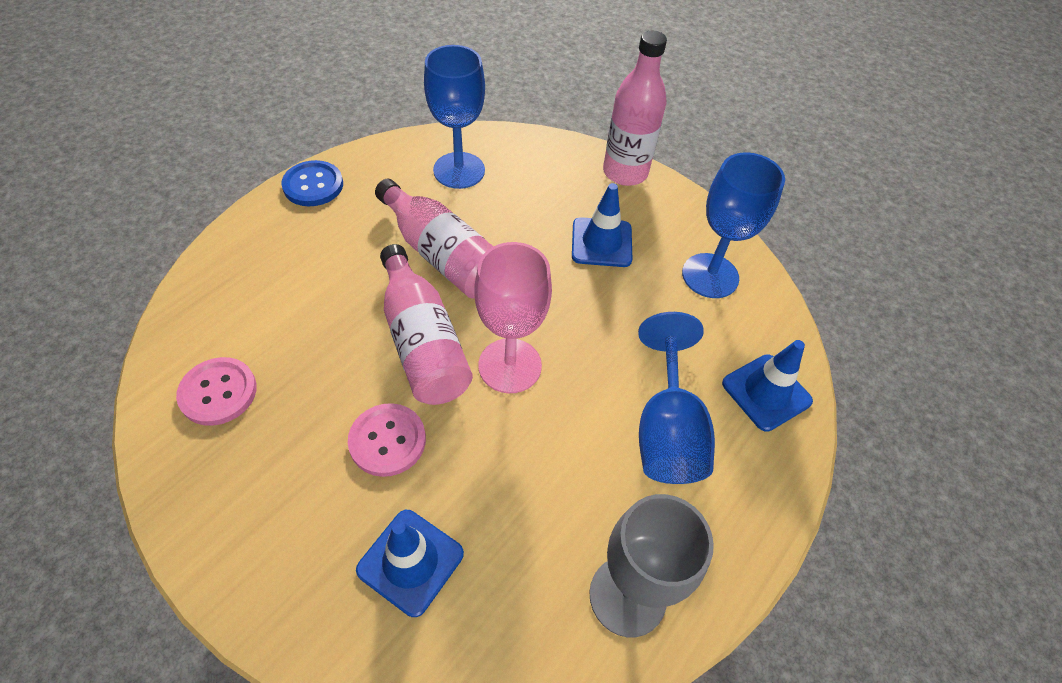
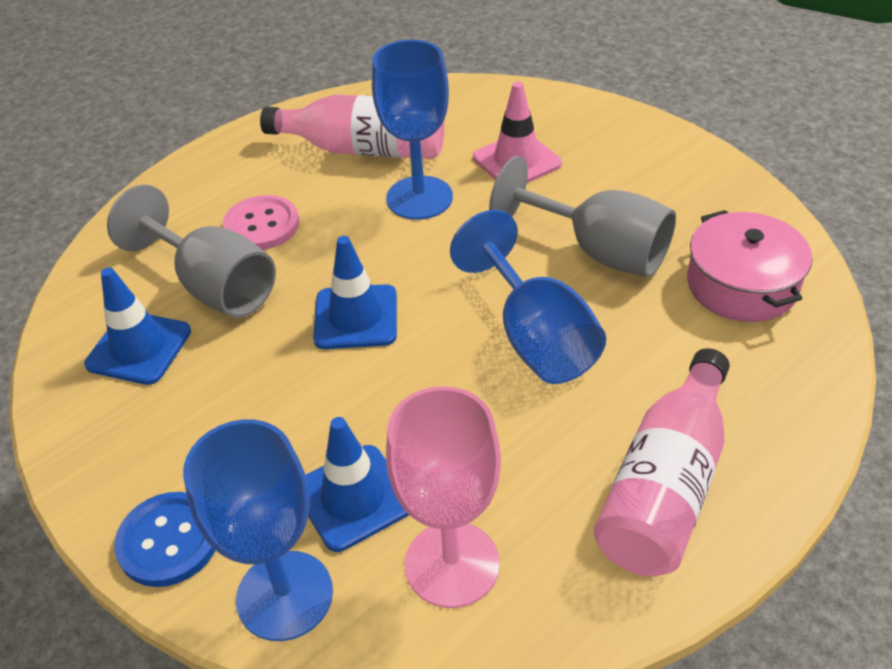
grey goblet: 1 -> 2
pink bottle: 3 -> 2
pink button: 2 -> 1
pink pot: 0 -> 1
pink traffic cone: 0 -> 1

